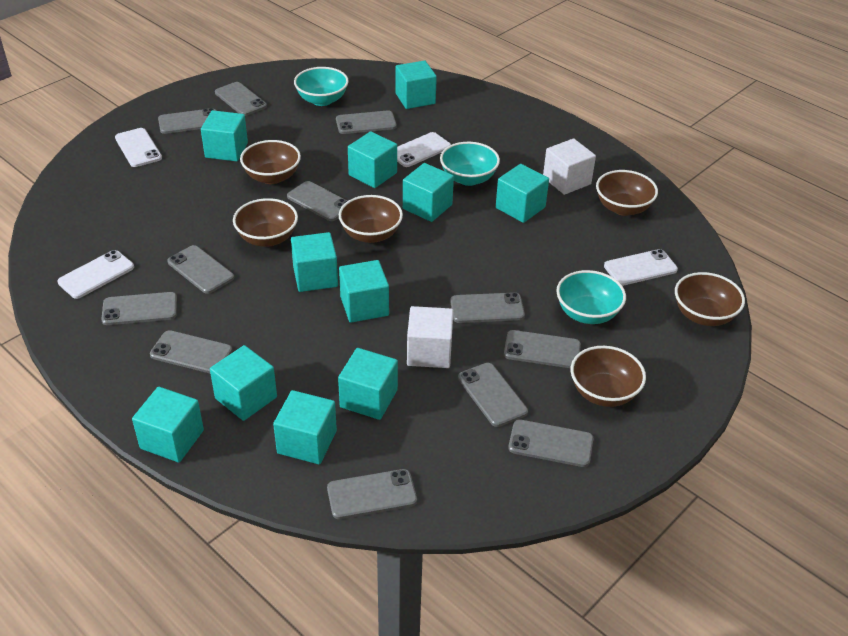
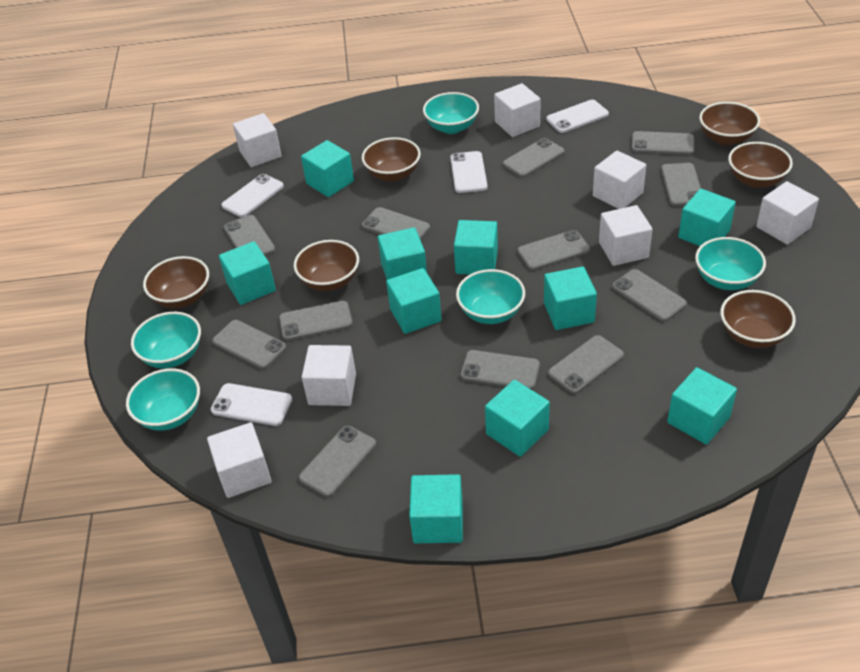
turquoise bowl: 3 -> 5
turquoise cube: 11 -> 10
white cube: 2 -> 7

